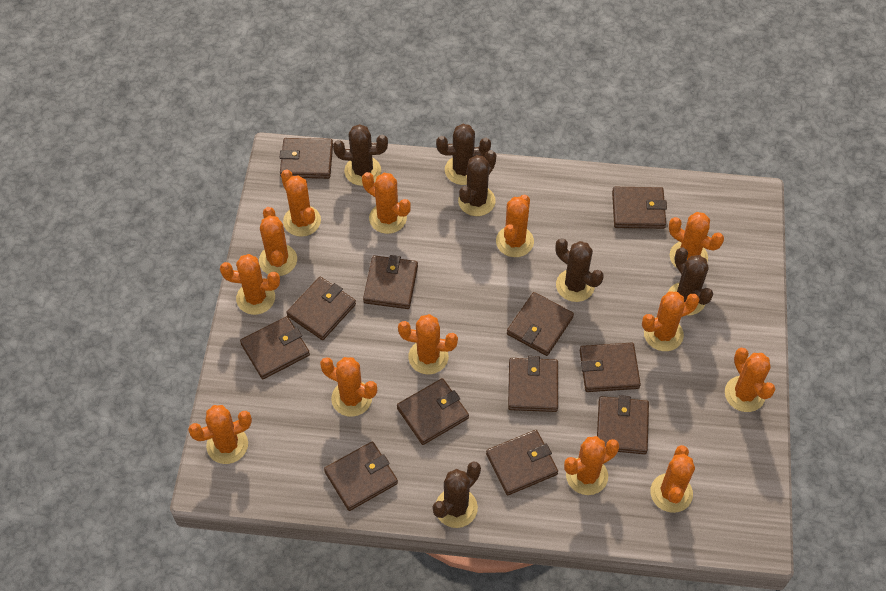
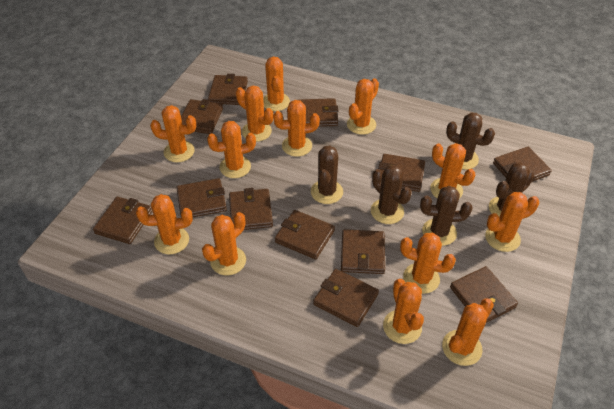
brown cactus: 6 -> 5

